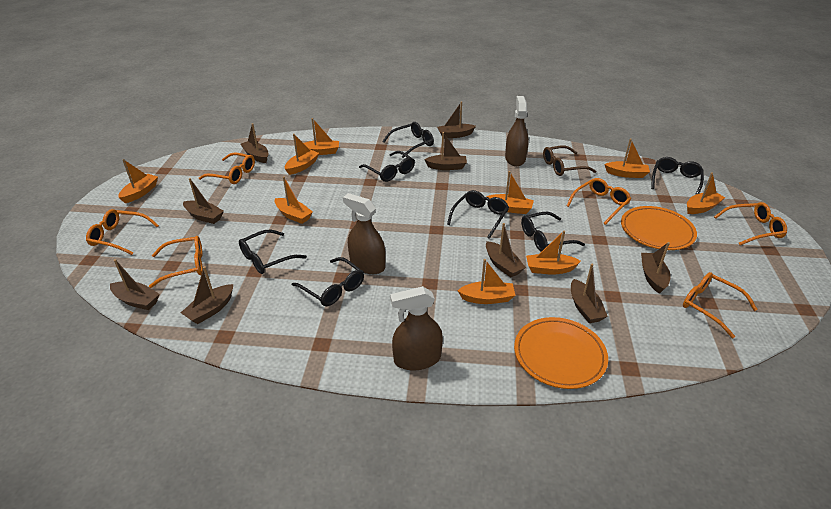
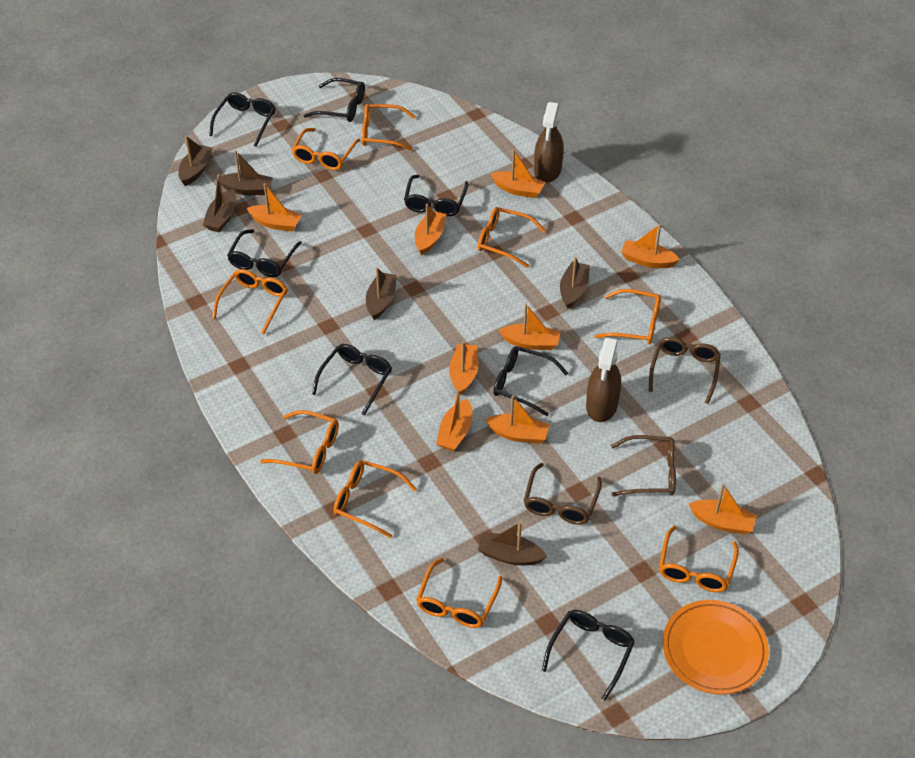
brown boat: 9 -> 6
brown glasses: 1 -> 3
brown spray bottle: 3 -> 2
orange glasses: 6 -> 9
orange plate: 2 -> 1

